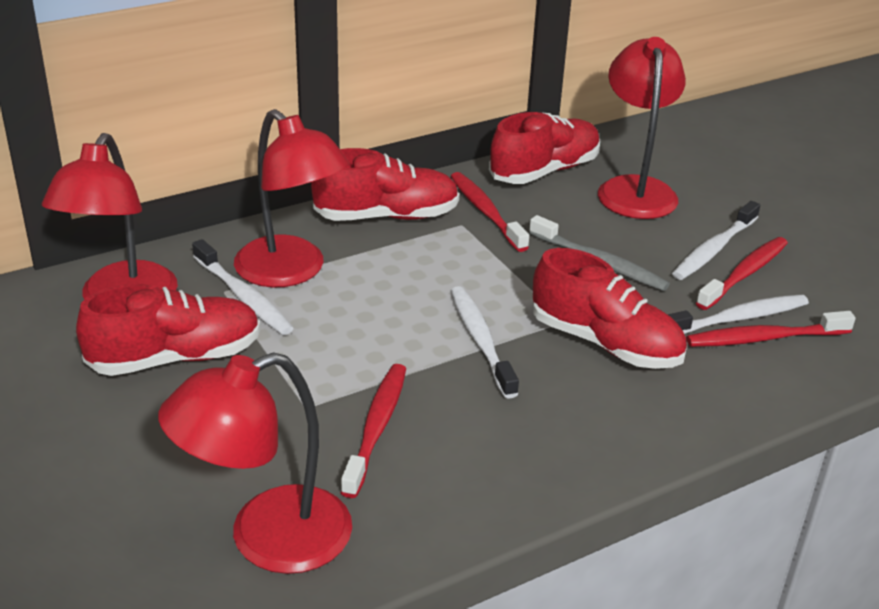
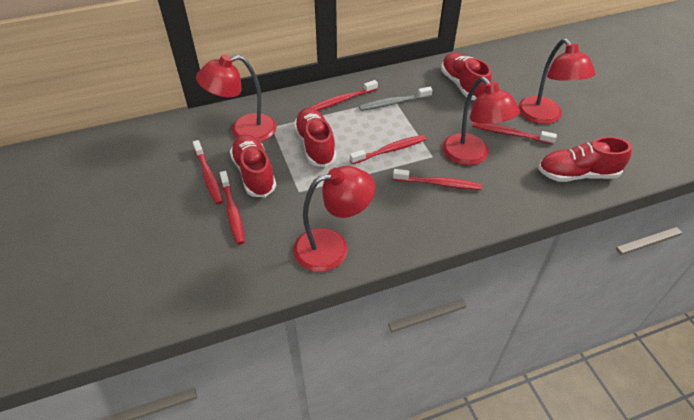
red toothbrush: 4 -> 6
white toothbrush: 4 -> 0

